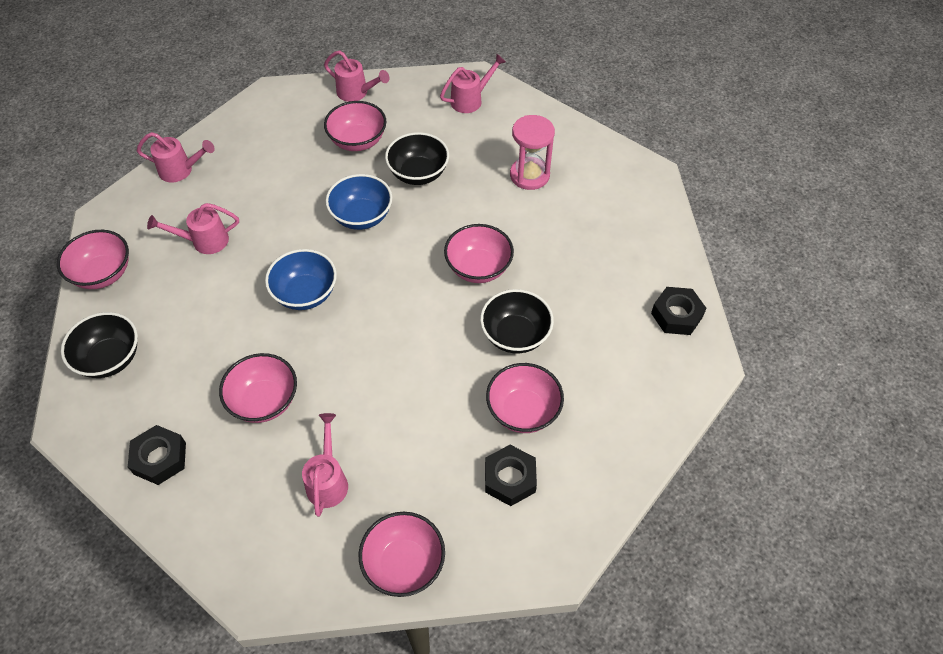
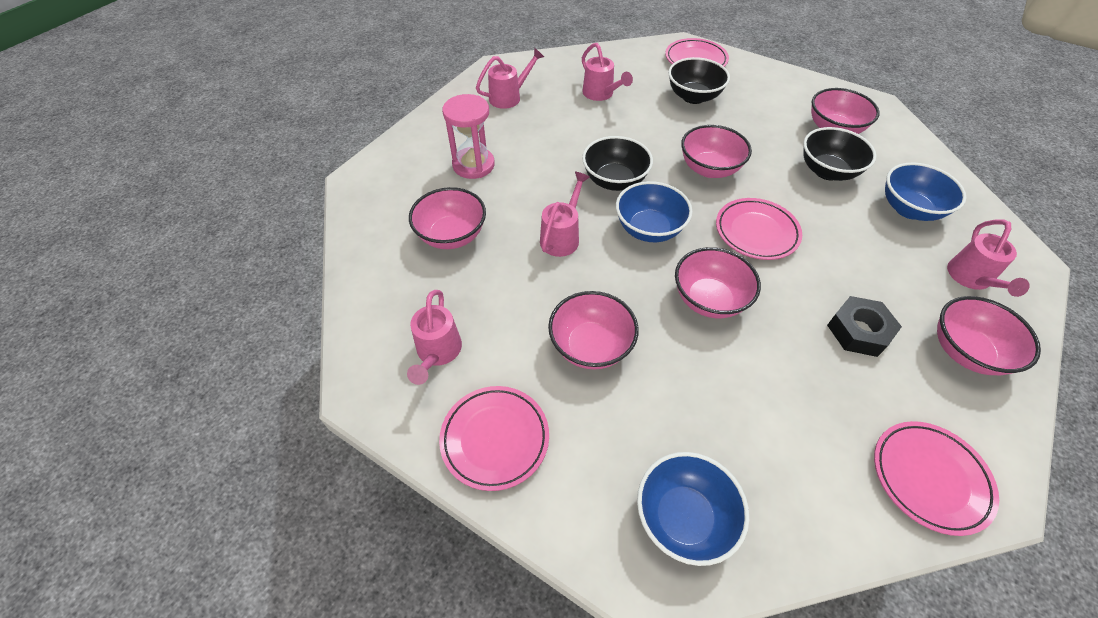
black nut: 3 -> 1
blue bowl: 2 -> 3
pink plate: 0 -> 4

